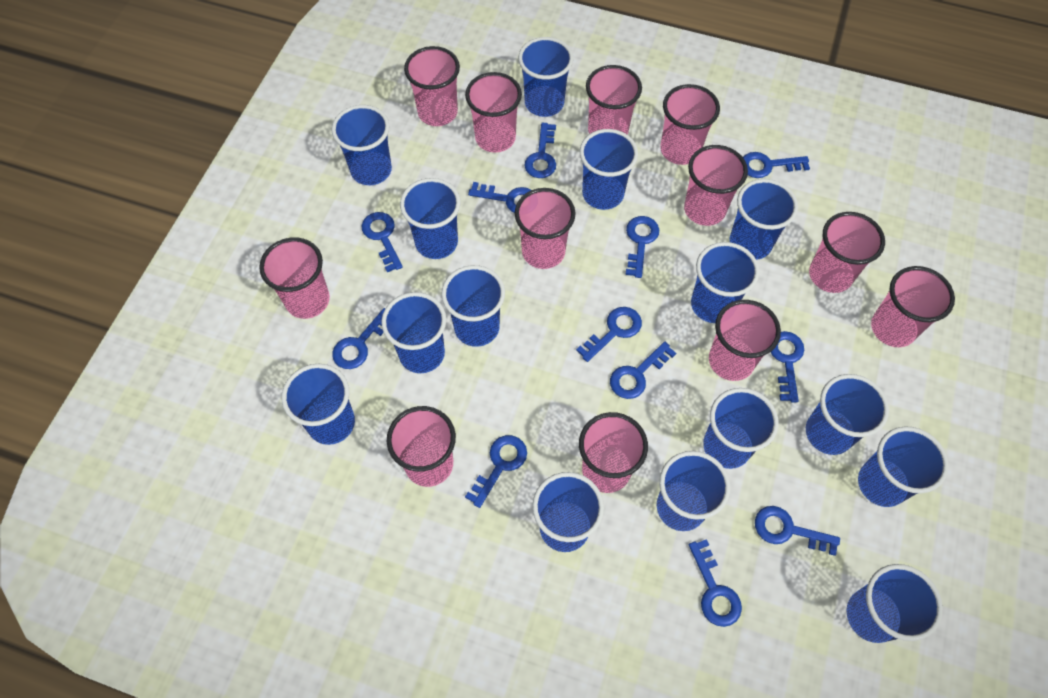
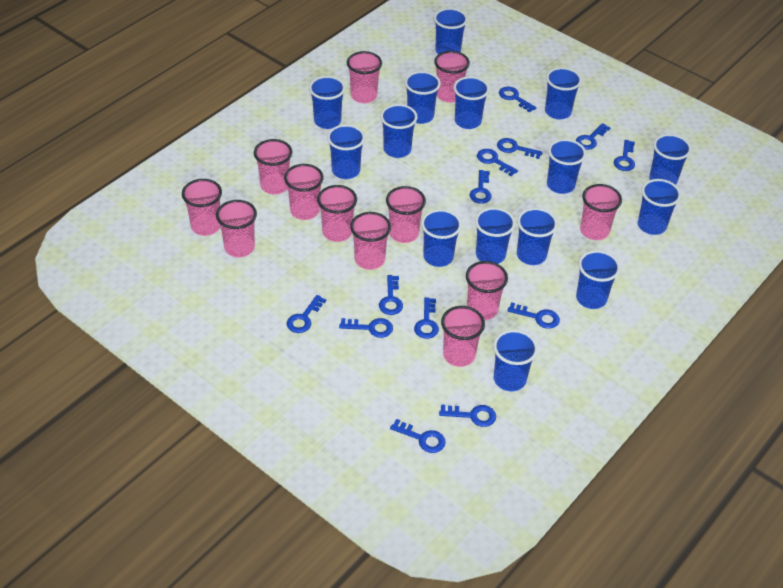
blue key: 12 -> 13

